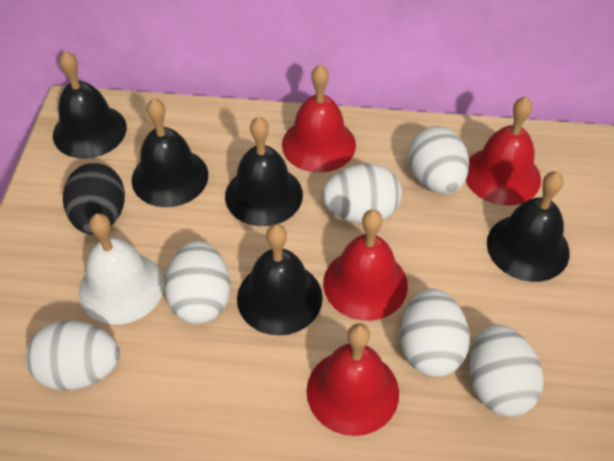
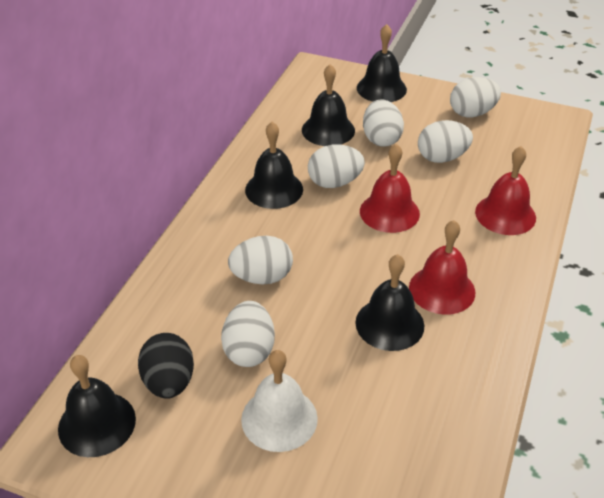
red bell: 4 -> 3

